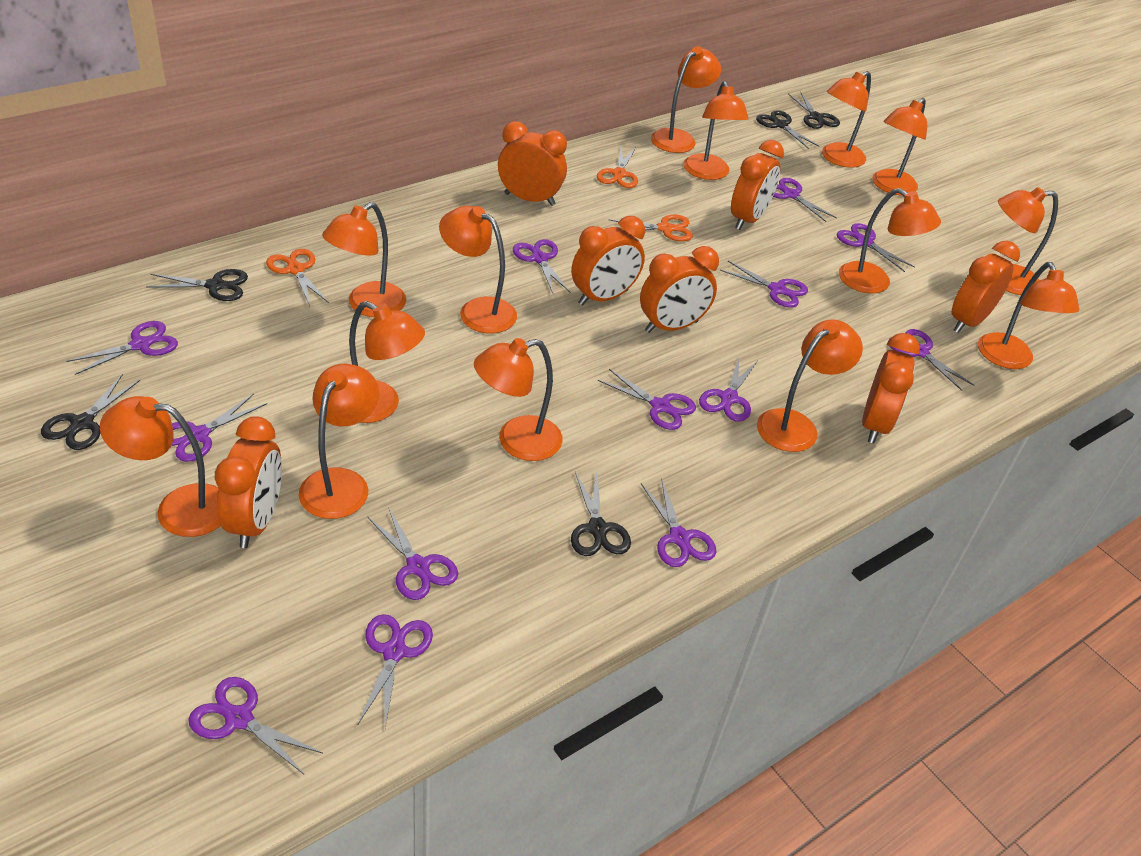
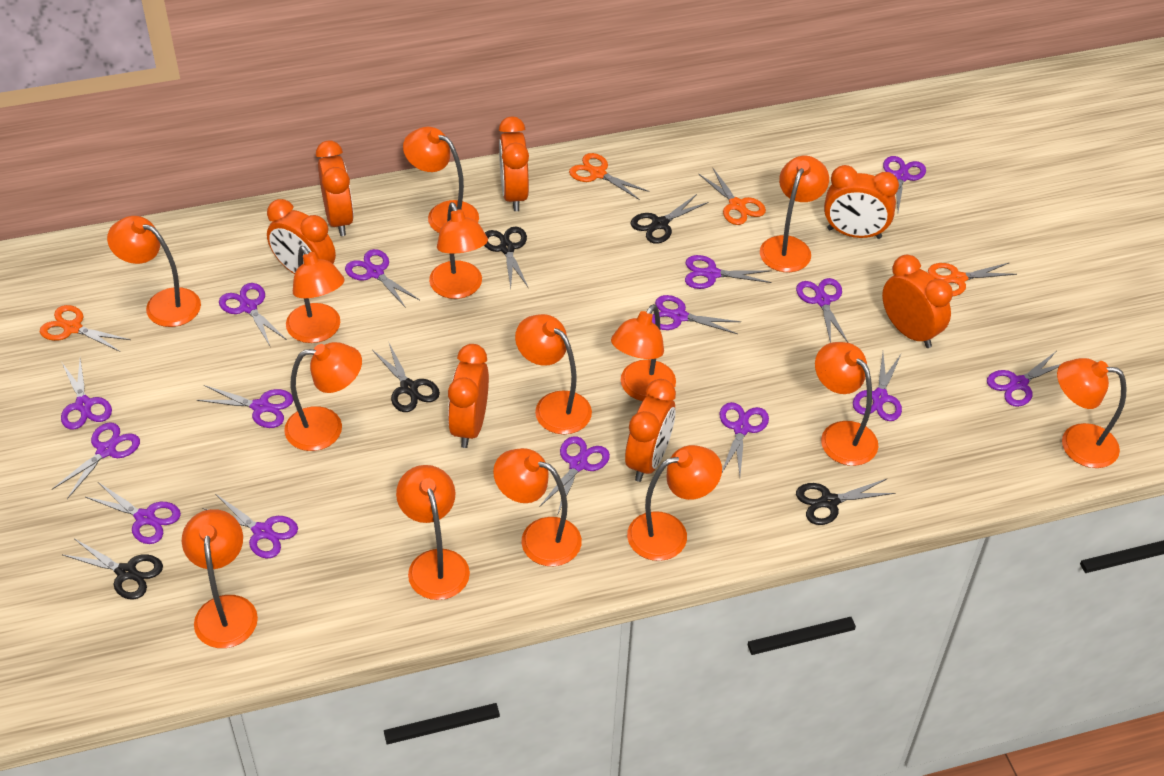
orange scissors: 3 -> 4
purple scissors: 13 -> 15

